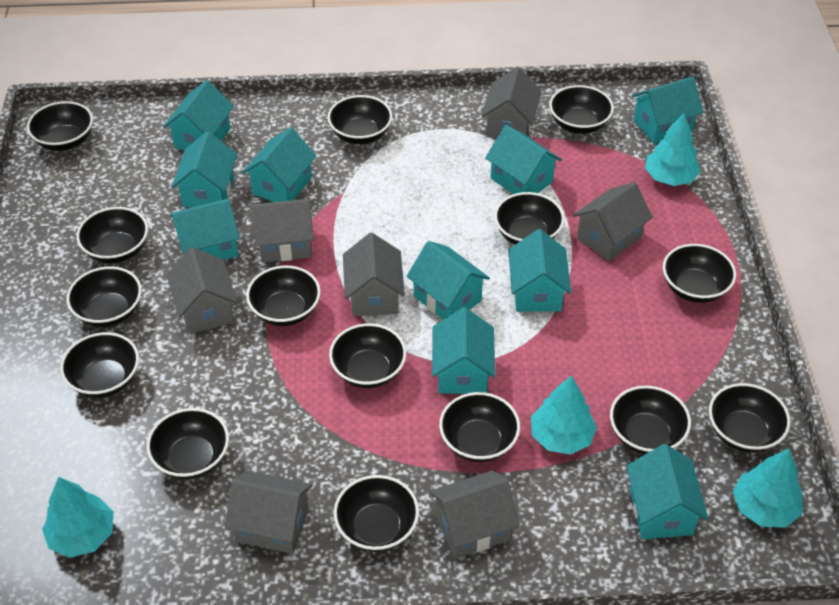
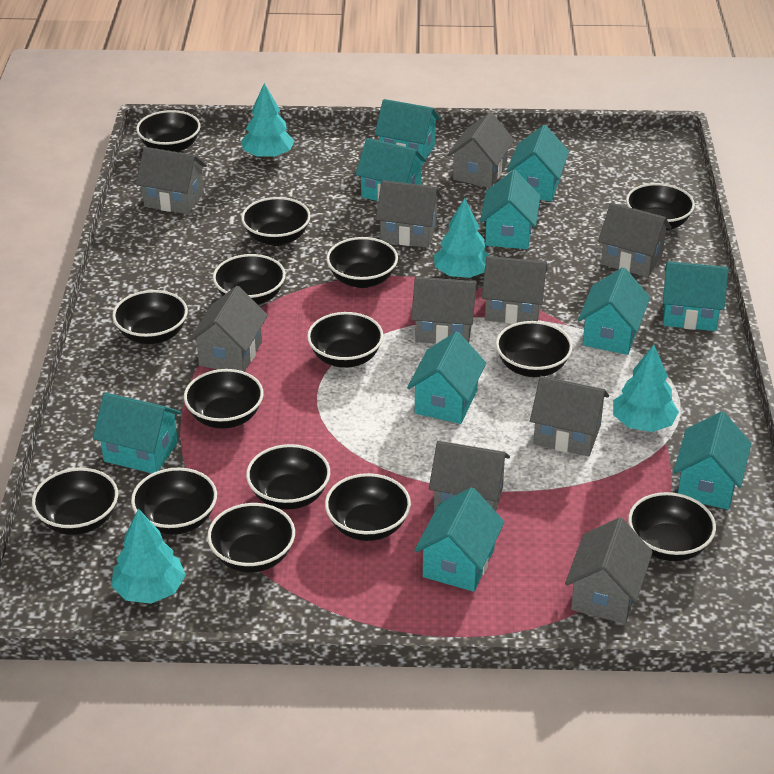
grey house: 7 -> 10

